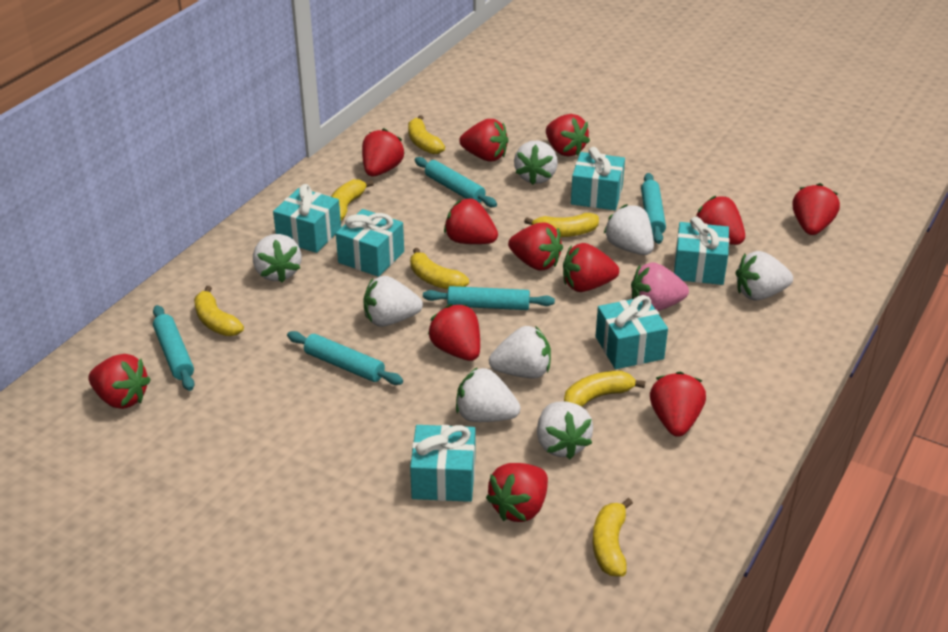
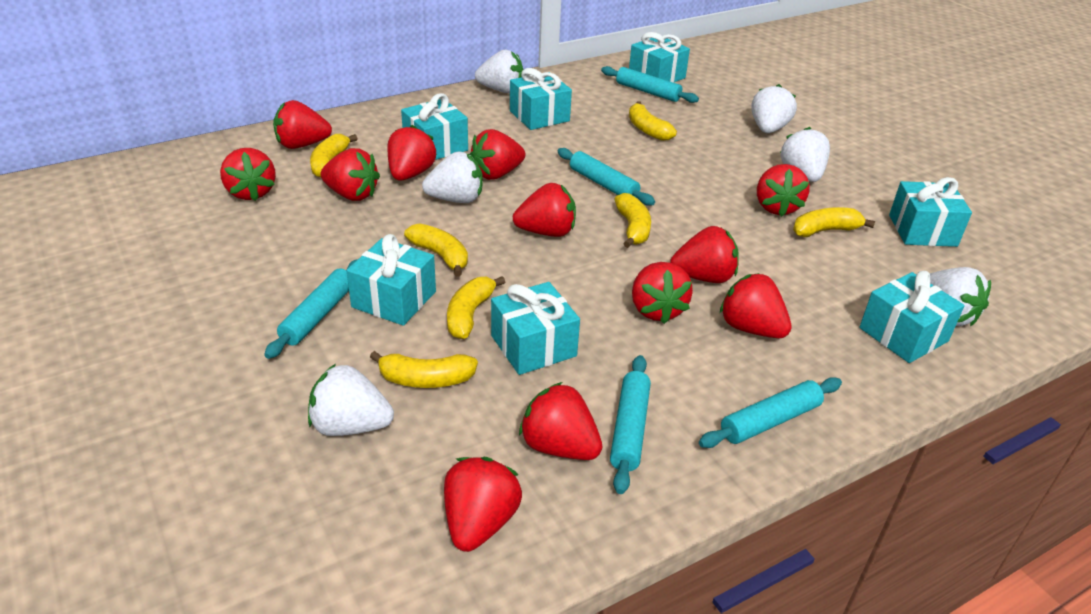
pink strawberry: 1 -> 0
turquoise gift: 6 -> 7
white strawberry: 8 -> 6

